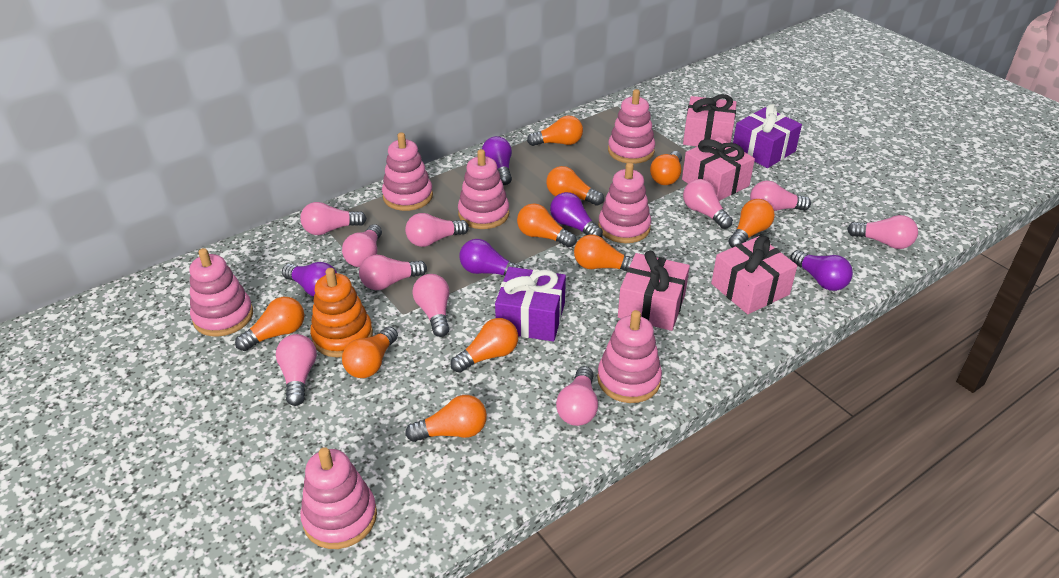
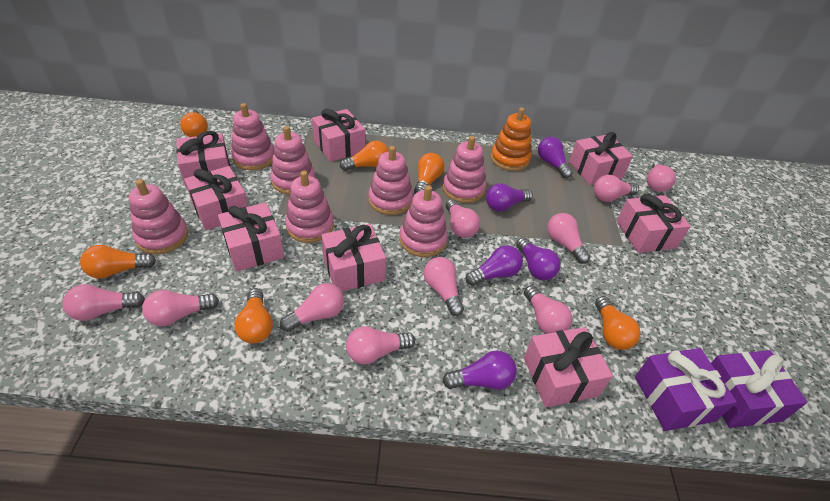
orange light bulb: 10 -> 6
pink gift: 4 -> 8

